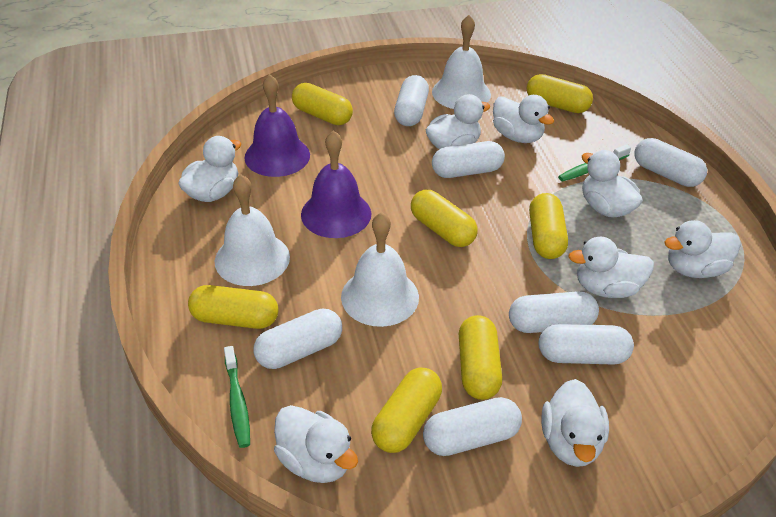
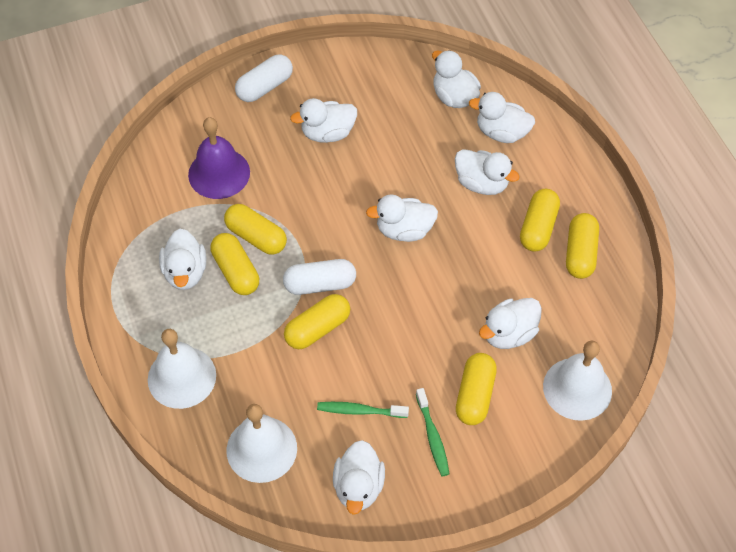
purple bell: 2 -> 1
white capsule: 7 -> 2
yellow capsule: 7 -> 6

